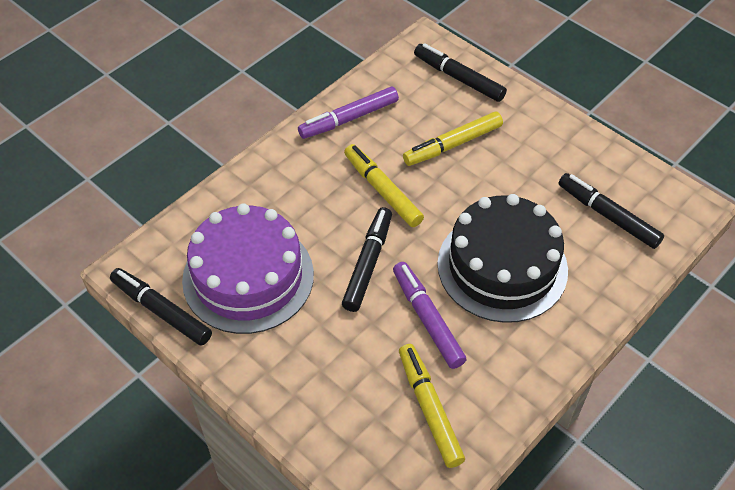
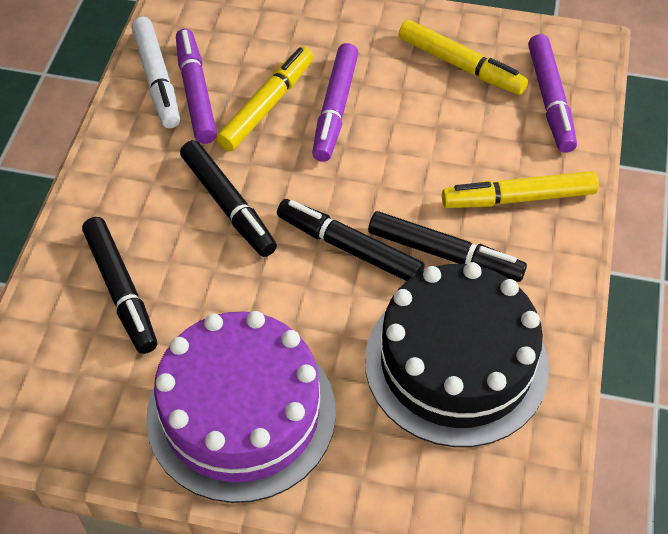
purple marker: 2 -> 3
white marker: 0 -> 1

